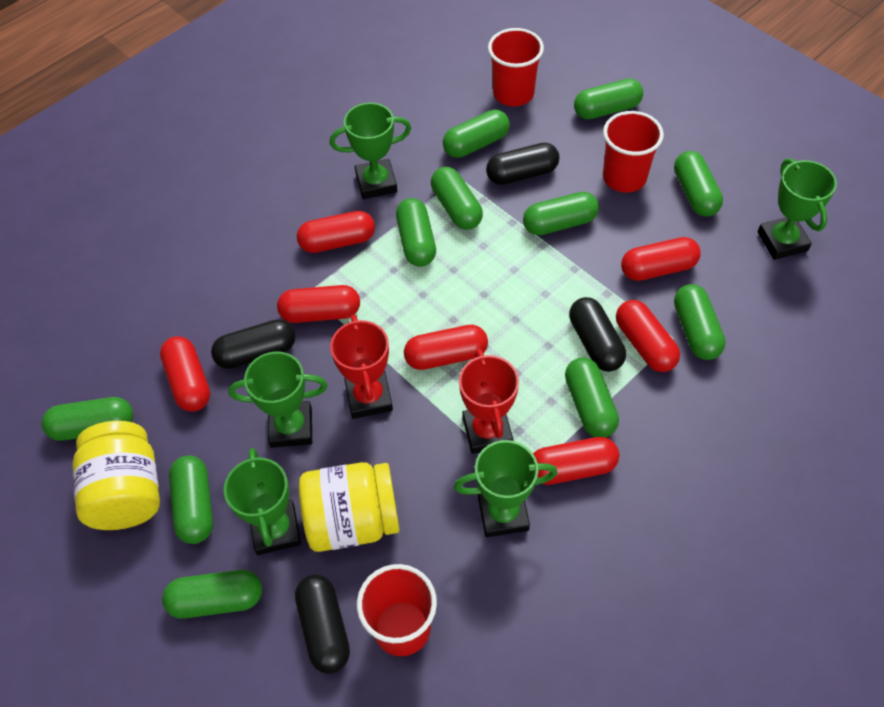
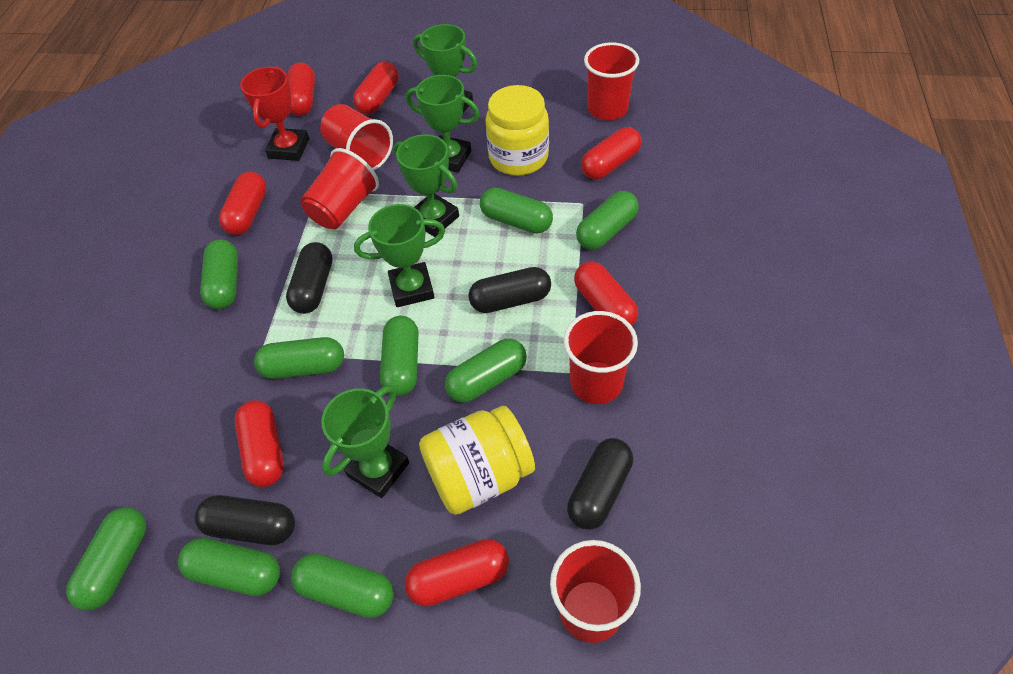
green capsule: 11 -> 9
red cup: 3 -> 5
red trophy: 2 -> 1

